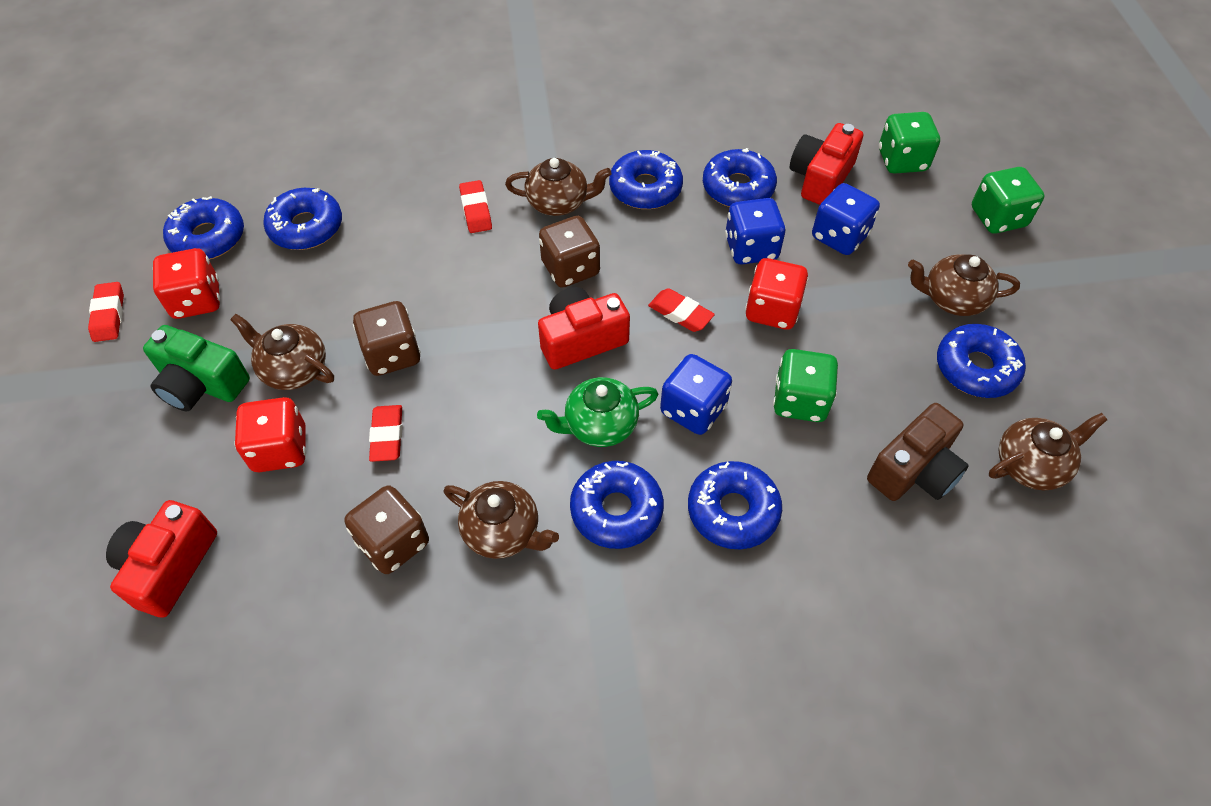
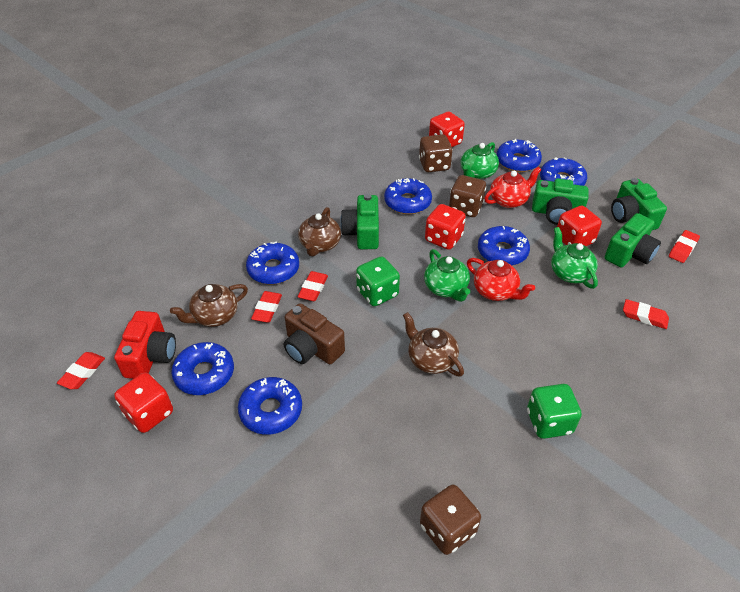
blue dice: 3 -> 0
brown teapot: 5 -> 3
green camera: 1 -> 4
green dice: 3 -> 2
green teapot: 1 -> 3
red camera: 3 -> 1
red dice: 3 -> 4
red eraser: 4 -> 5
red teapot: 0 -> 2

